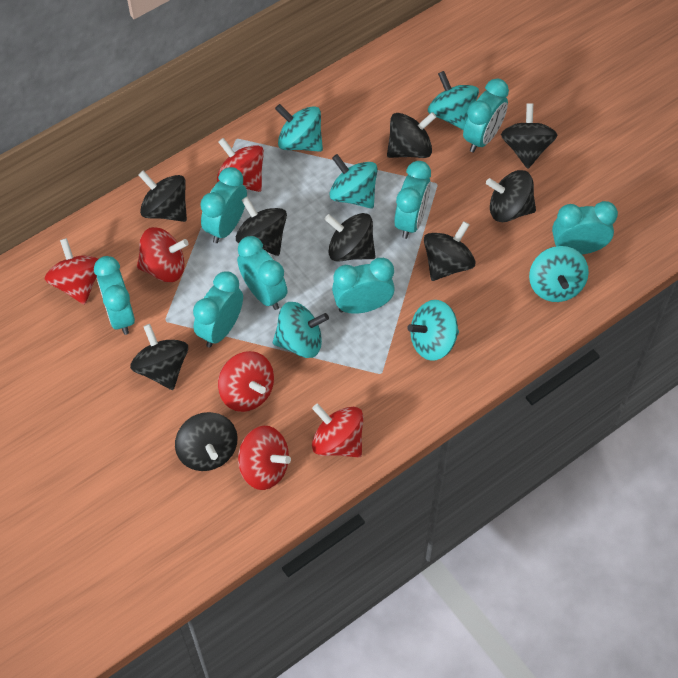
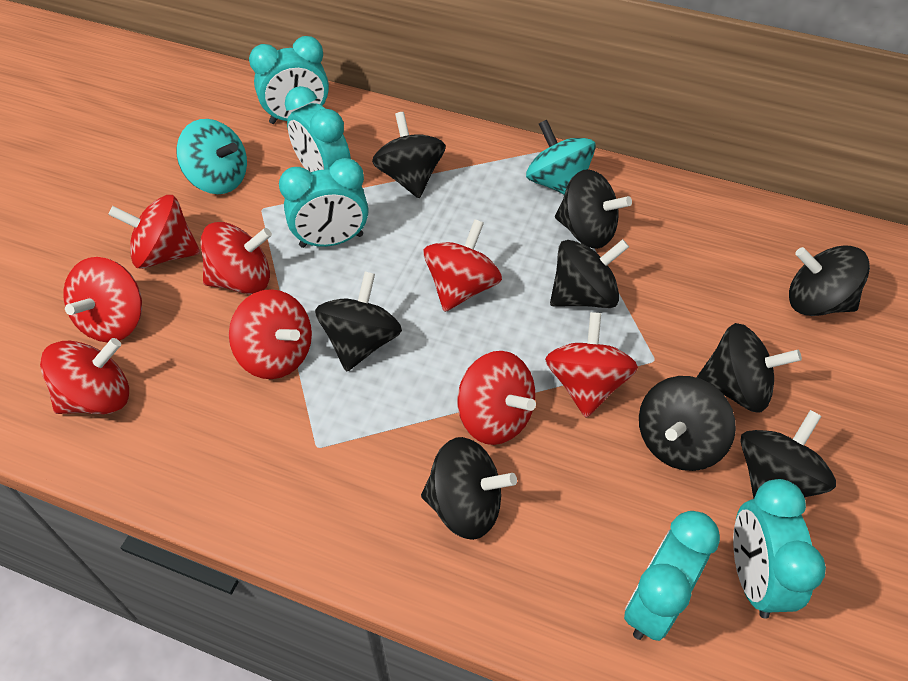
red spinning top: 6 -> 8
turquoise clock: 8 -> 5
turquoise spinning top: 6 -> 2

